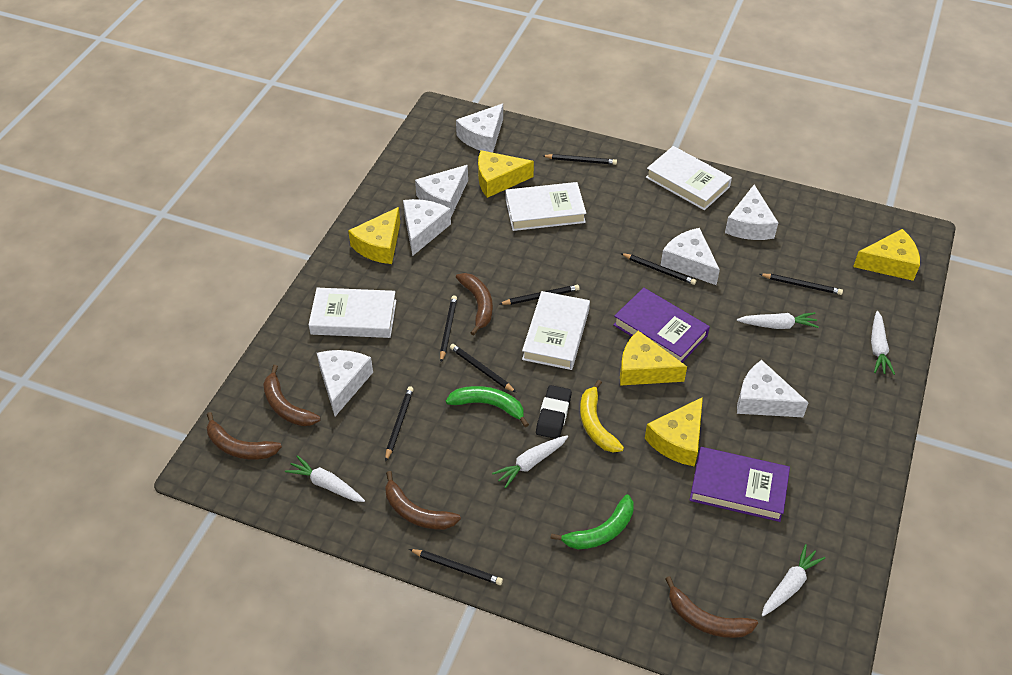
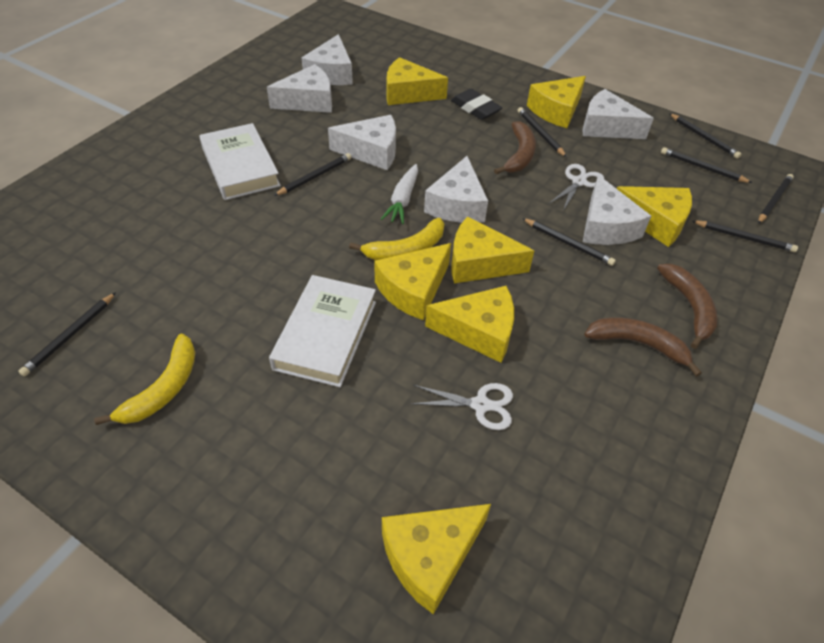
brown banana: 5 -> 3
green banana: 2 -> 0
purple book: 2 -> 0
white book: 4 -> 2
white carrot: 5 -> 1
white cheese: 7 -> 6
white scissors: 0 -> 2
yellow banana: 1 -> 2
yellow cheese: 5 -> 7

